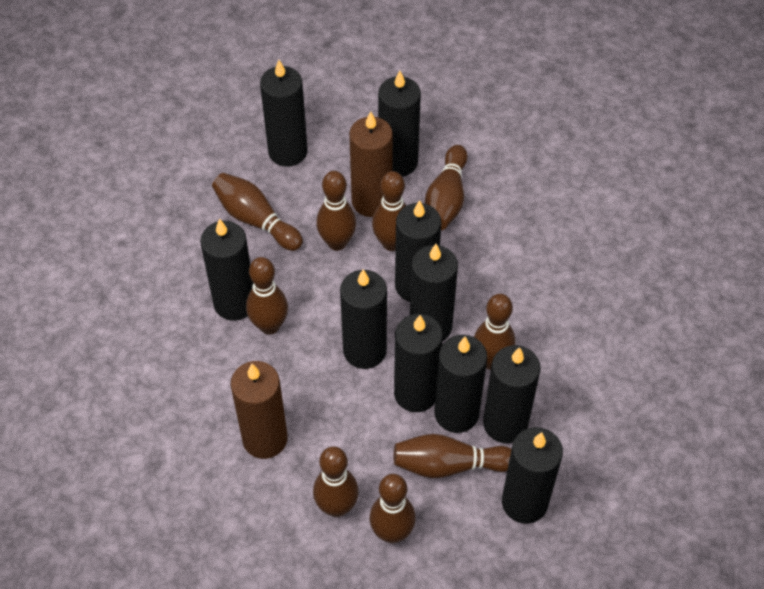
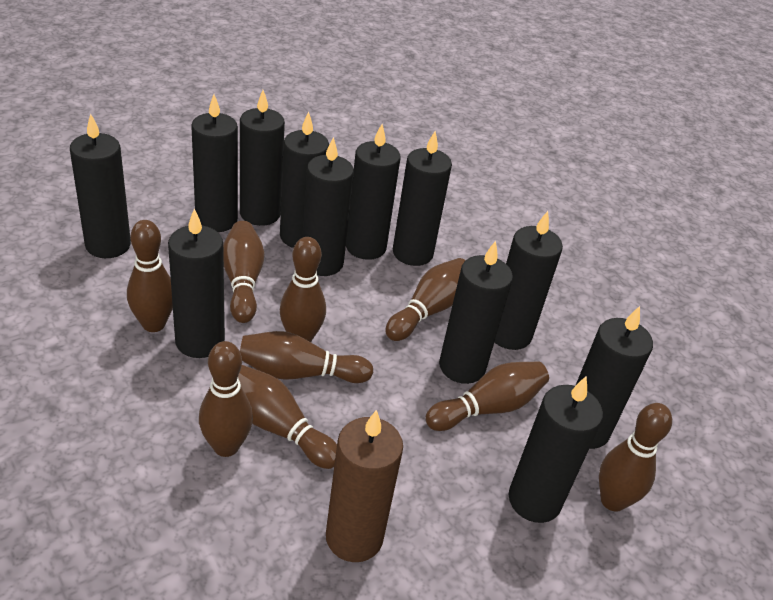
black candle: 10 -> 12
brown candle: 2 -> 1

